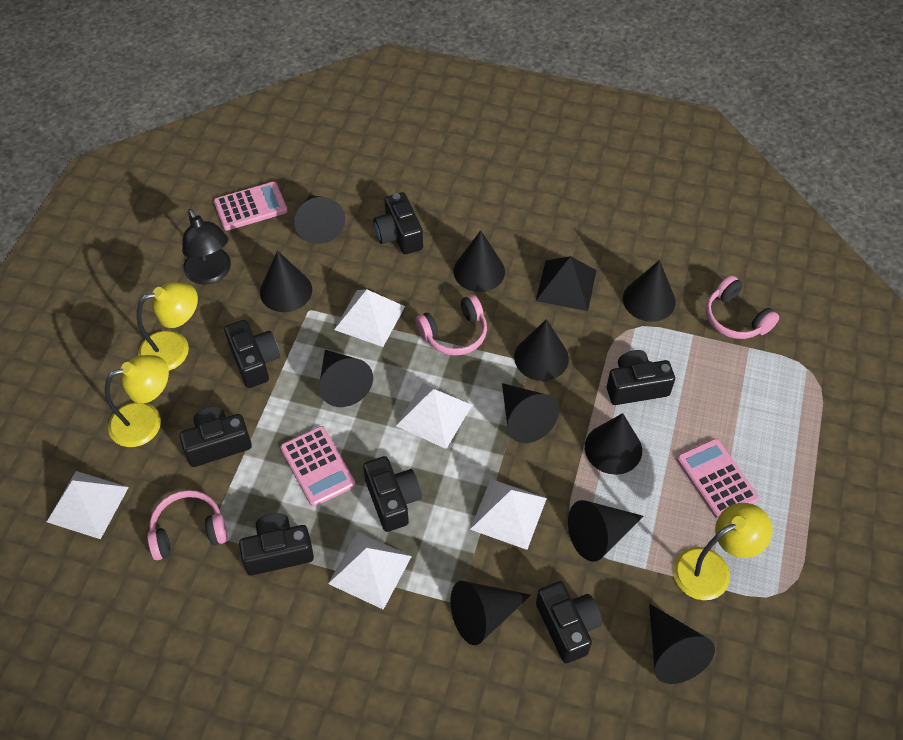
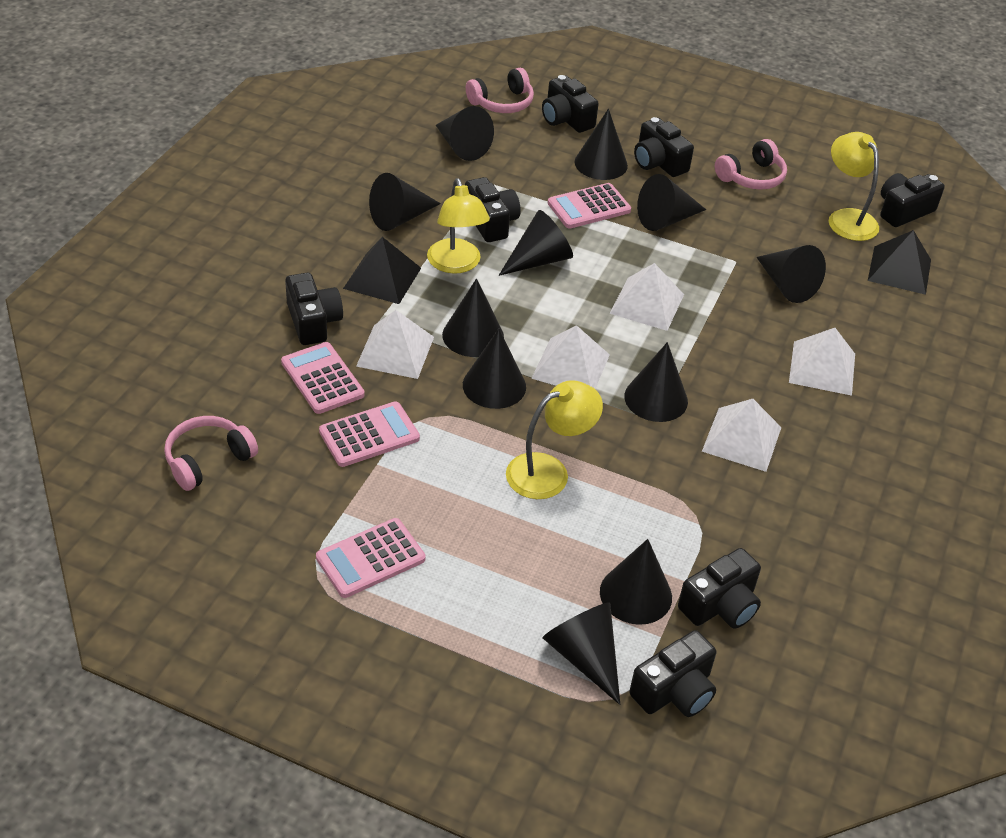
black lamp: 1 -> 0
black pyramid: 1 -> 2
pink calculator: 3 -> 4

